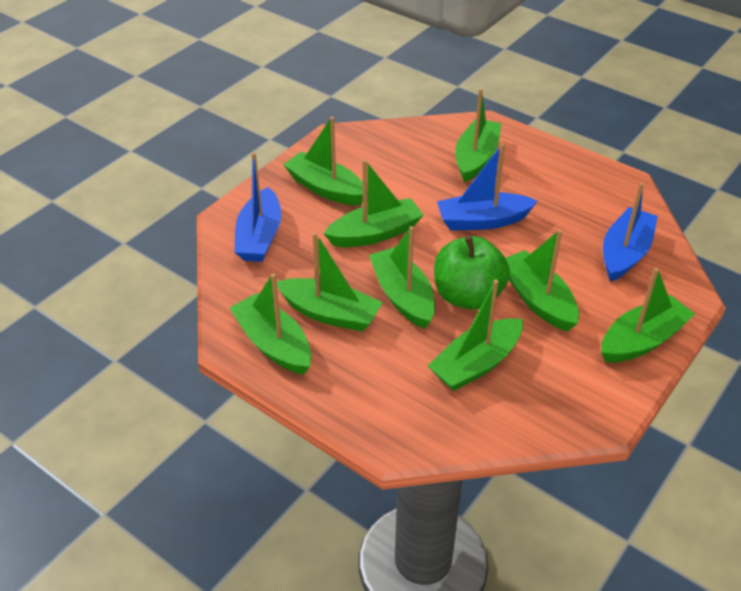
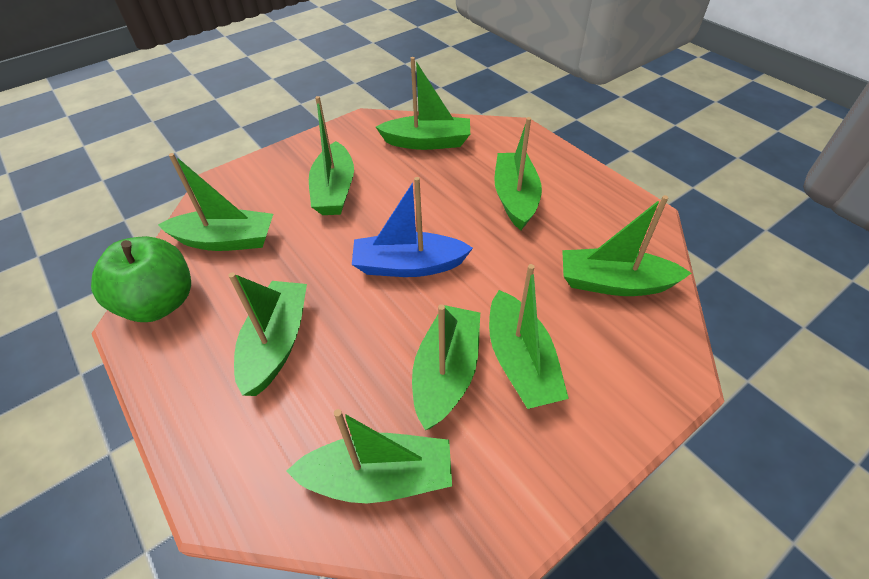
blue boat: 3 -> 1

